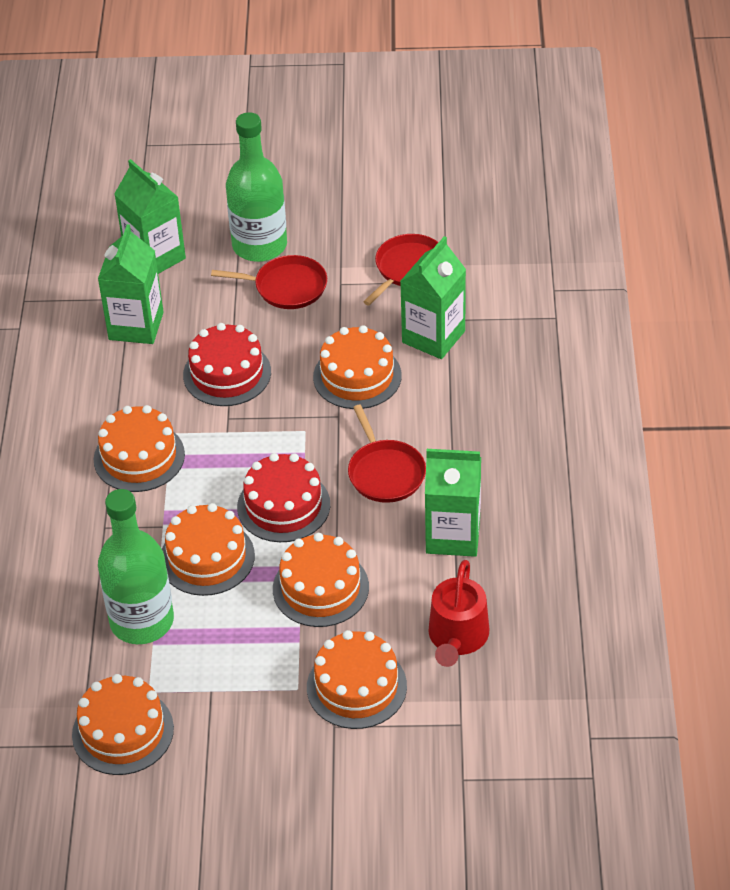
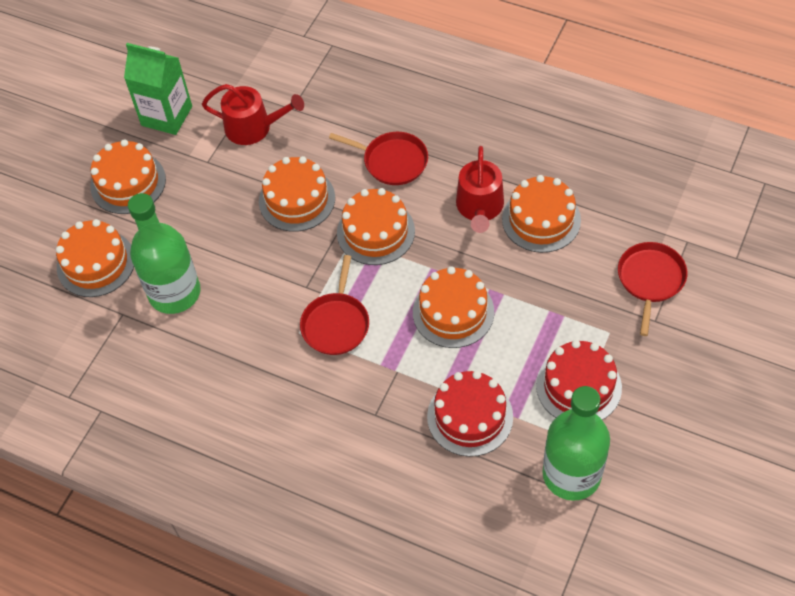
green carton: 4 -> 1
red watering can: 1 -> 2

